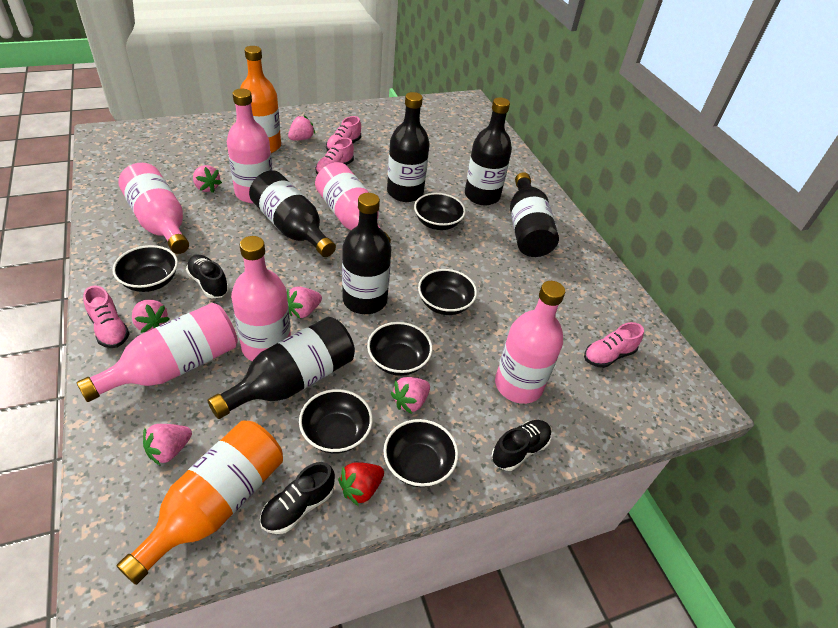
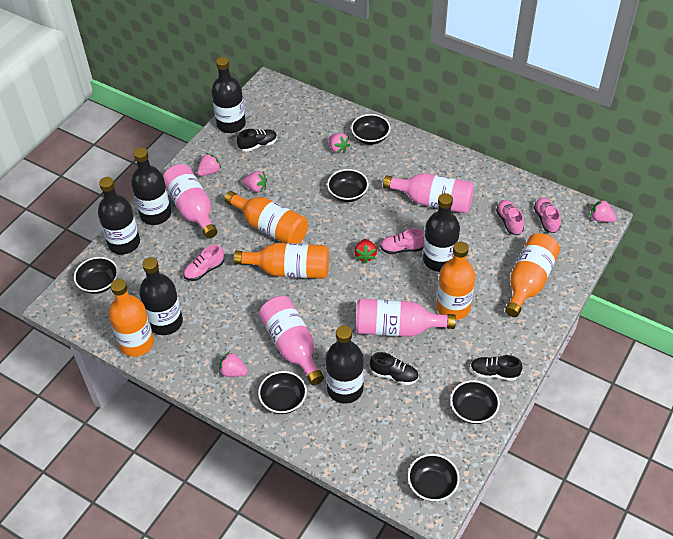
orange bottle: 2 -> 5
pink bottle: 6 -> 4
pink strawberry: 6 -> 5

